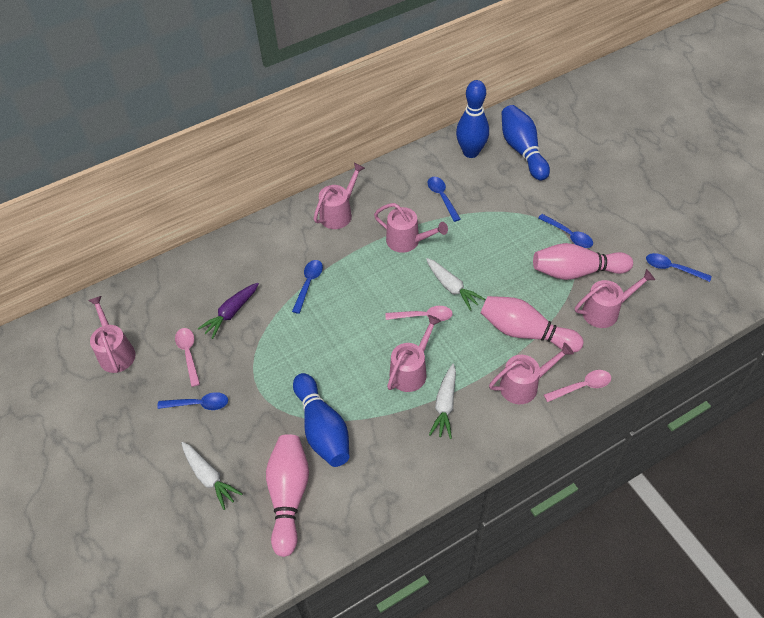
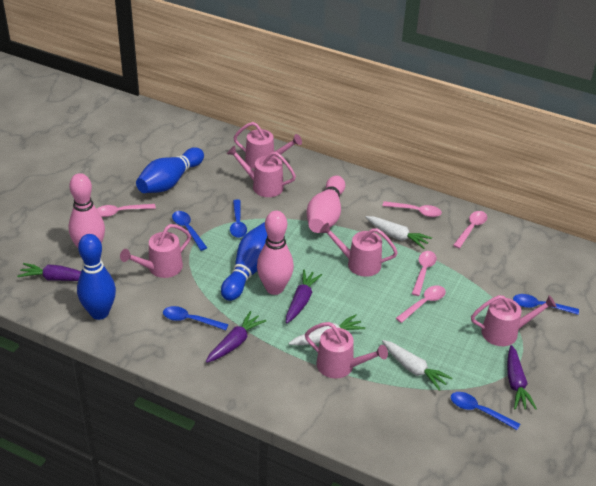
pink spoon: 3 -> 5
purple carrot: 1 -> 4

